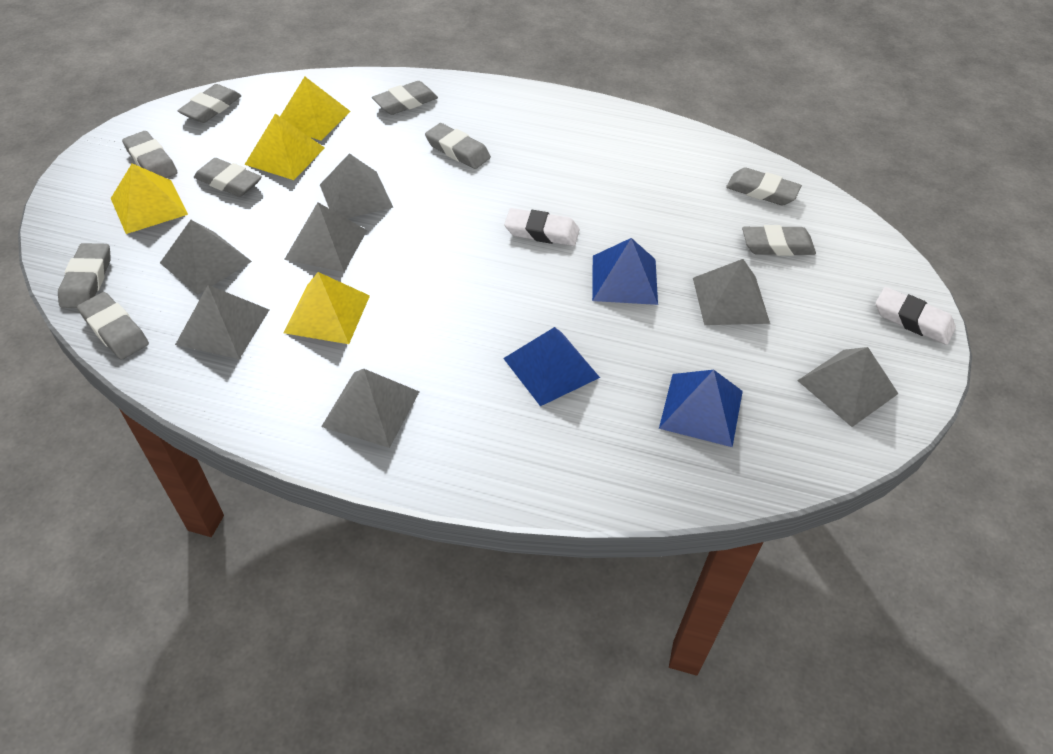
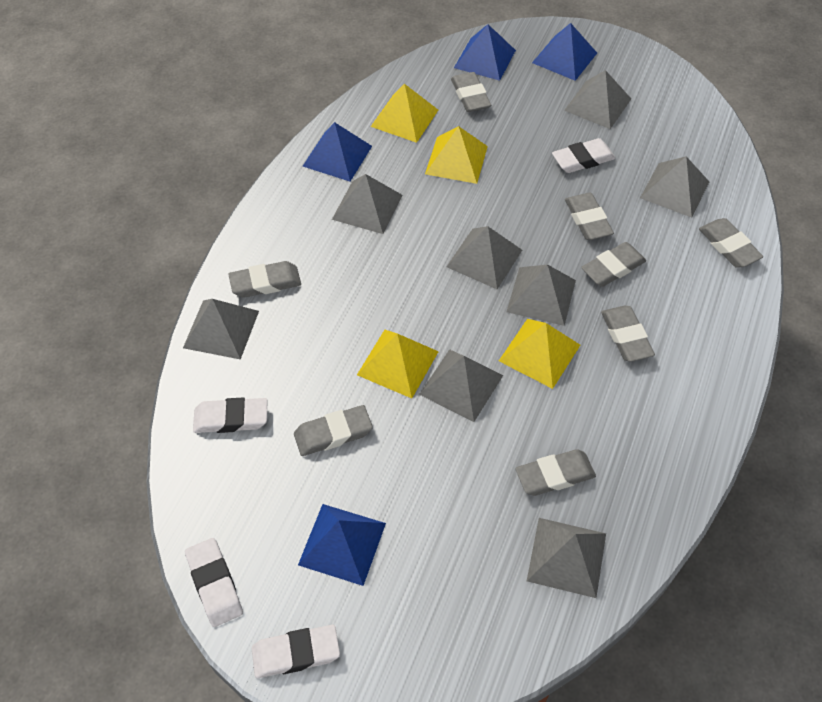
blue pyramid: 3 -> 4
grey eraser: 9 -> 8
grey pyramid: 7 -> 8
white eraser: 2 -> 4

